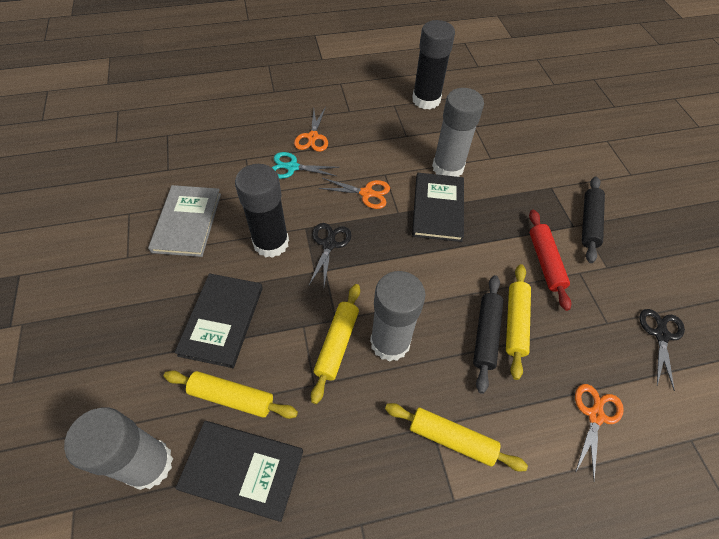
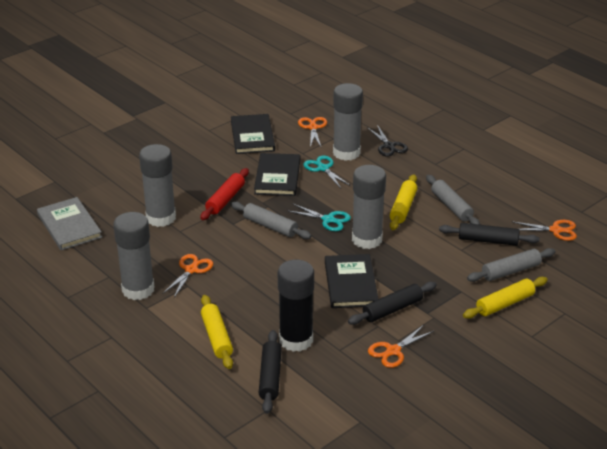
black glue stick: 2 -> 1
black rolling pin: 2 -> 3
black scissors: 2 -> 1
grey glue stick: 3 -> 4
grey rolling pin: 0 -> 3
orange scissors: 3 -> 4
turquoise scissors: 1 -> 2
yellow rolling pin: 4 -> 3

